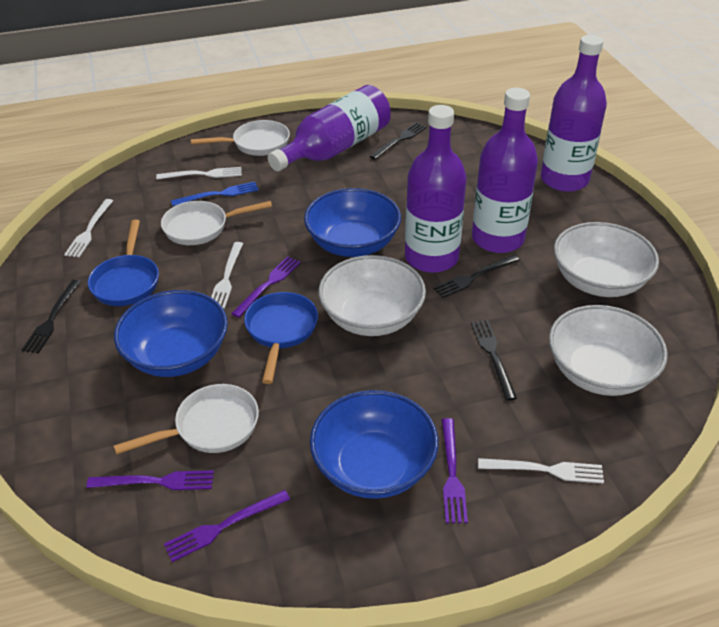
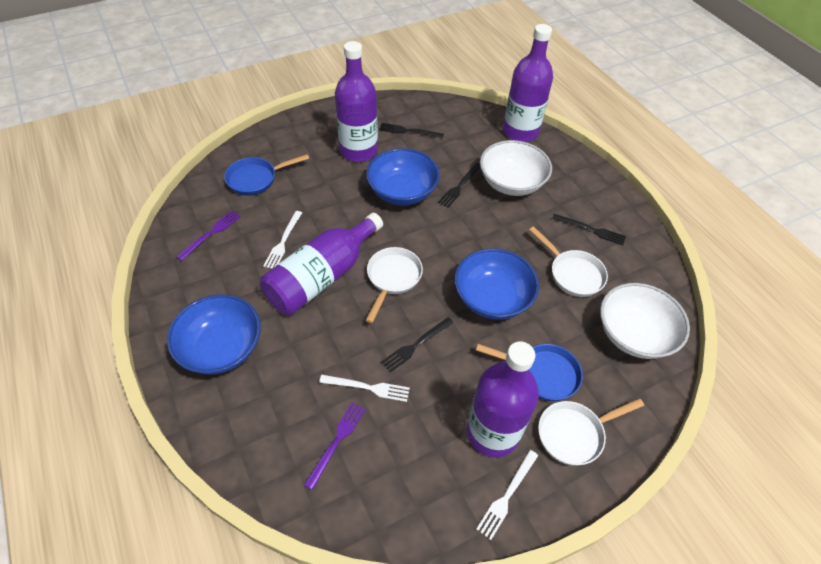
blue fork: 1 -> 0
purple fork: 4 -> 2
white bowl: 3 -> 2
white fork: 4 -> 3

